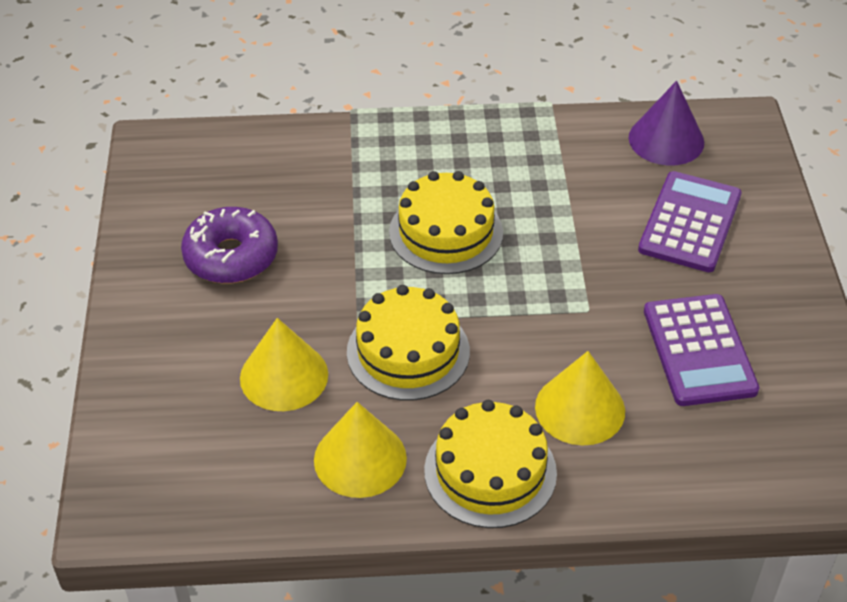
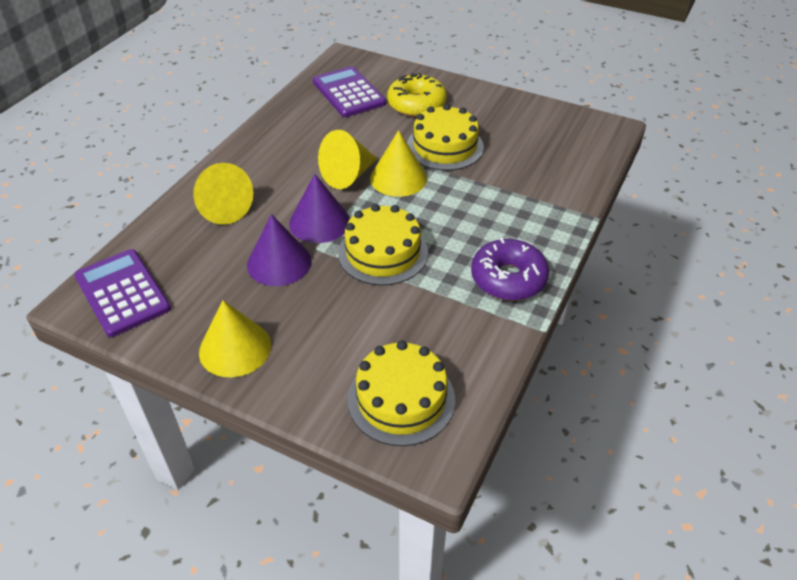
purple cone: 1 -> 2
yellow cone: 3 -> 4
yellow donut: 0 -> 1

